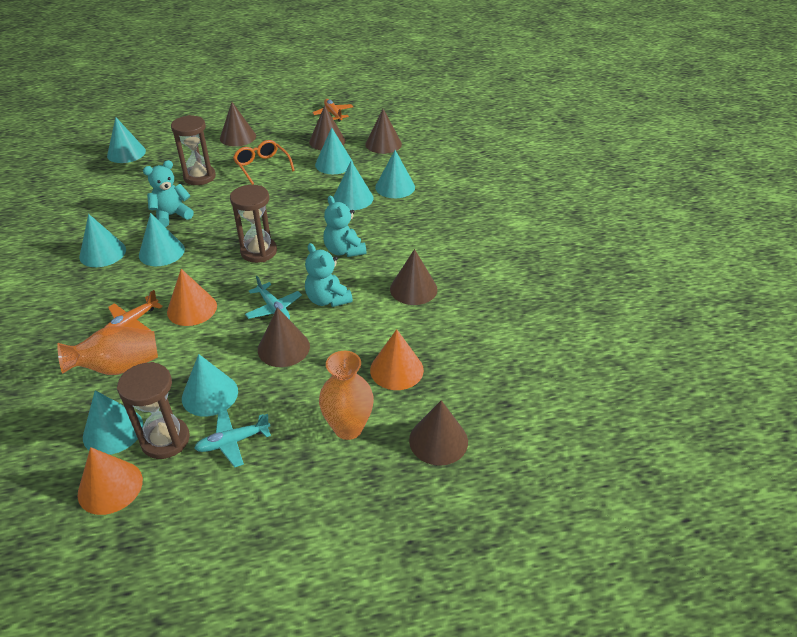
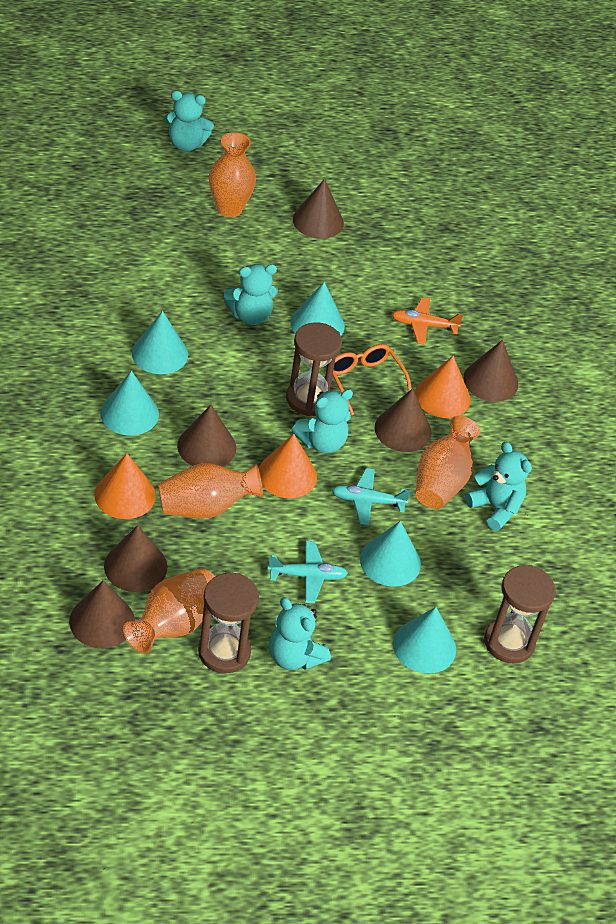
orange plane: 2 -> 1
orange vase: 2 -> 4
turquoise cone: 8 -> 5
turquoise teddy bear: 3 -> 5

